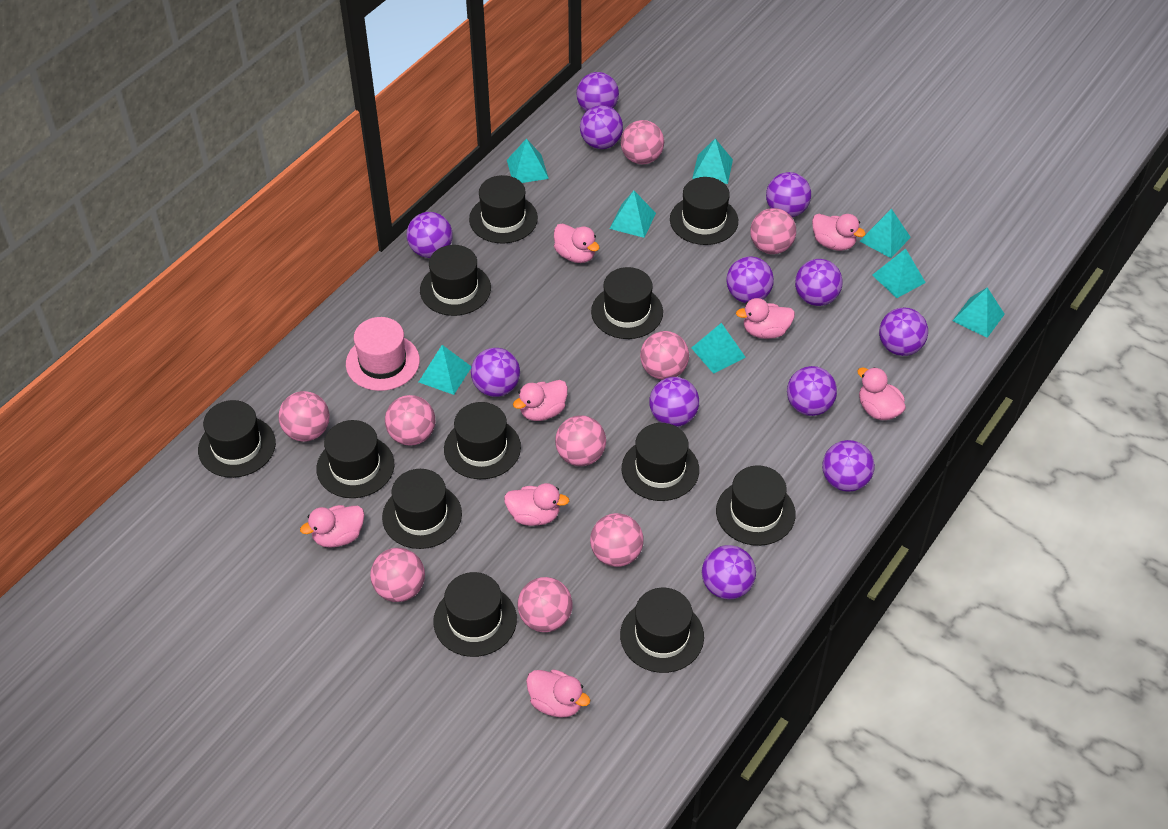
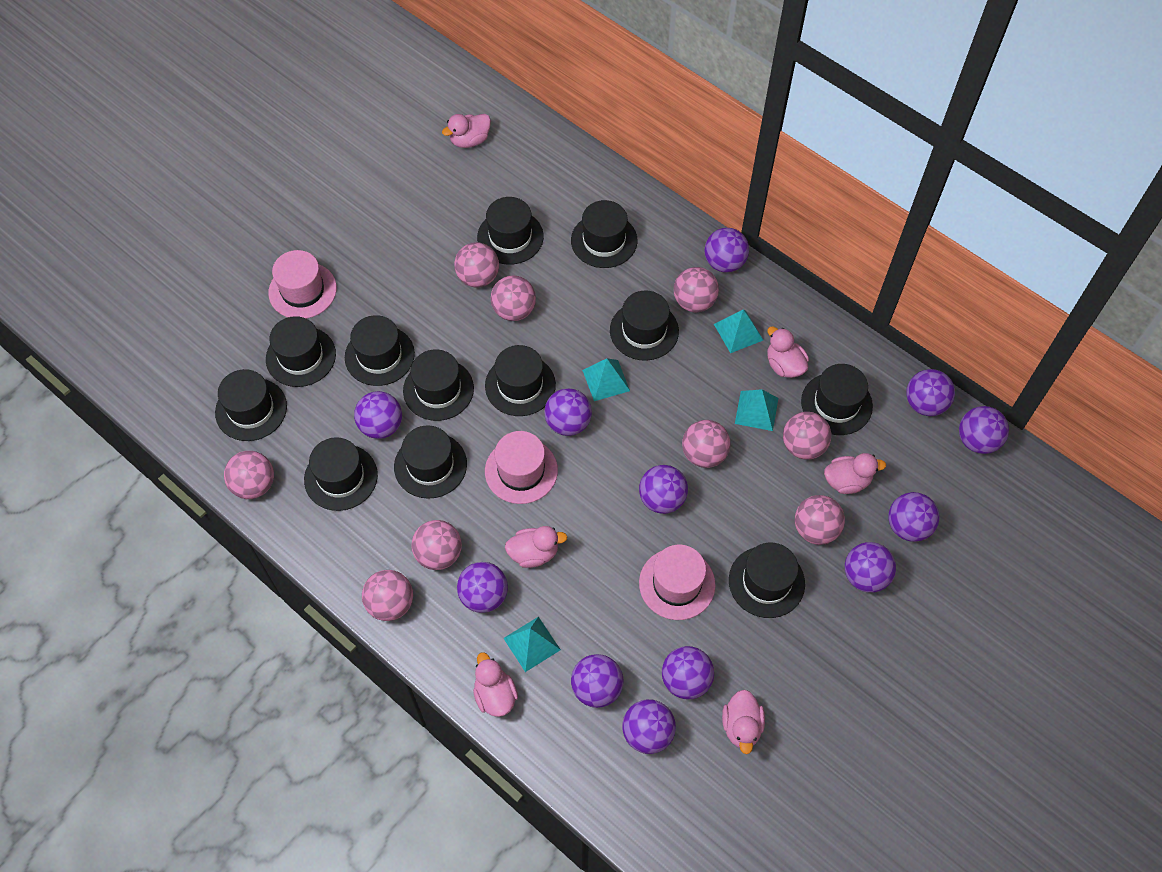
pink duck: 8 -> 6
pink hat: 1 -> 3
turquoise pyramid: 8 -> 4

